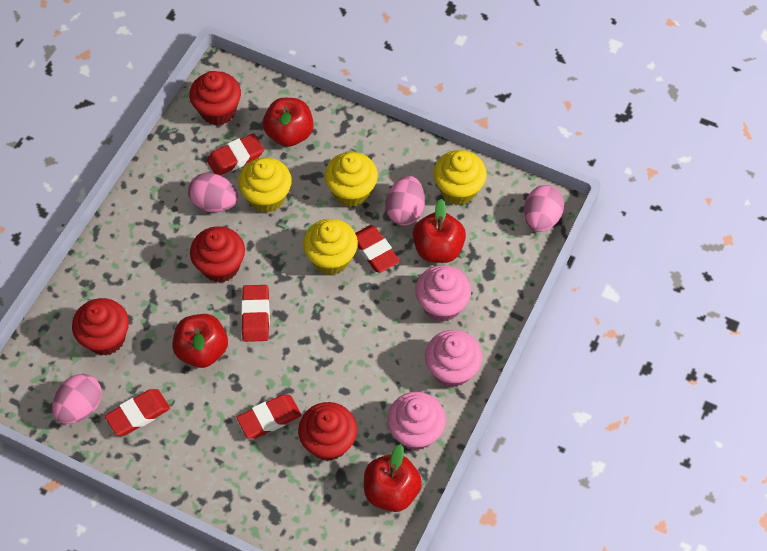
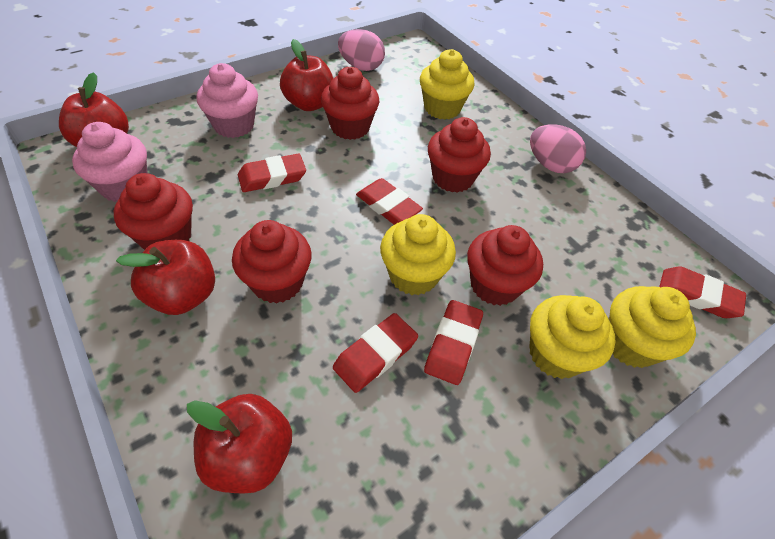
pink cupcake: 3 -> 2
pink egg: 4 -> 2
red cupcake: 4 -> 5

